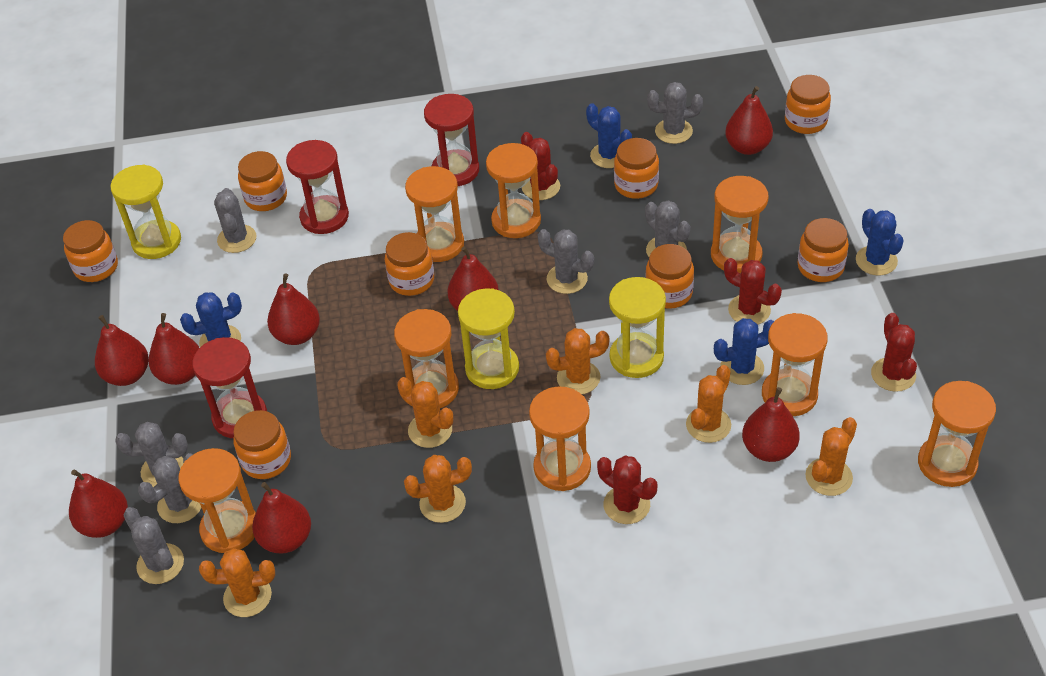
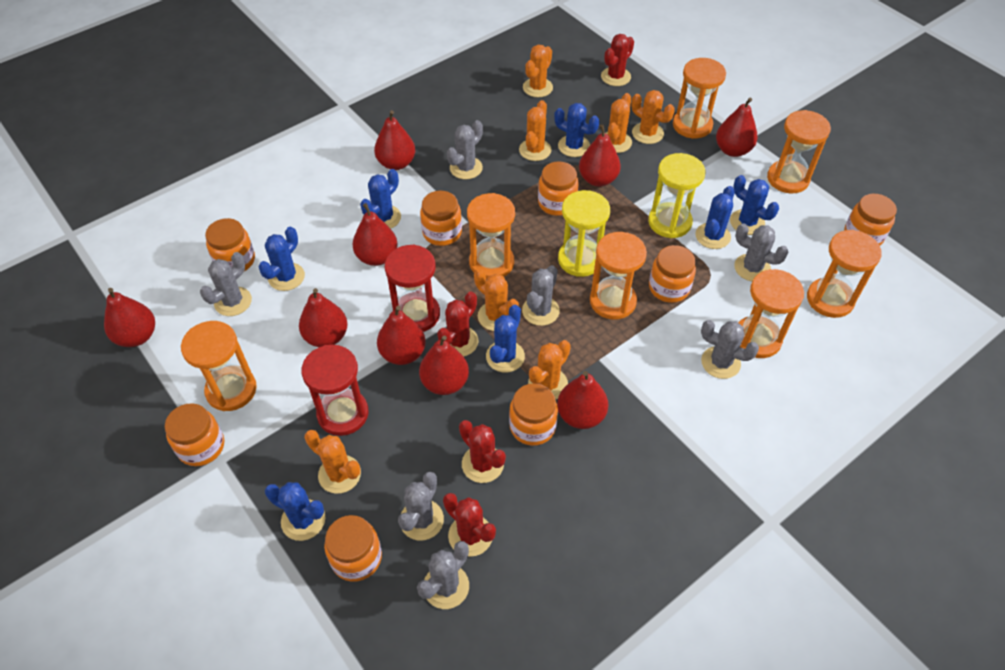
blue cactus: 4 -> 7
orange cactus: 6 -> 7
orange hourglass: 8 -> 7
red hourglass: 3 -> 2
red pear: 8 -> 9
yellow hourglass: 3 -> 2

